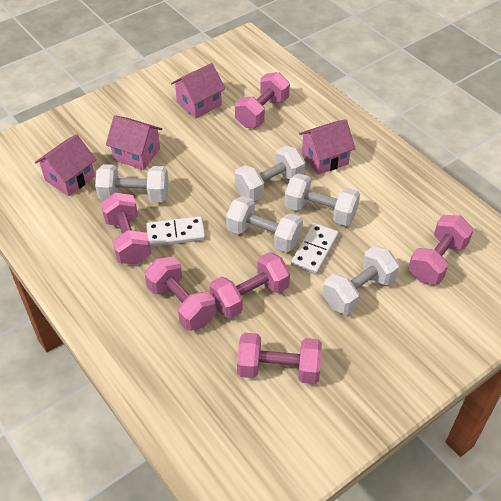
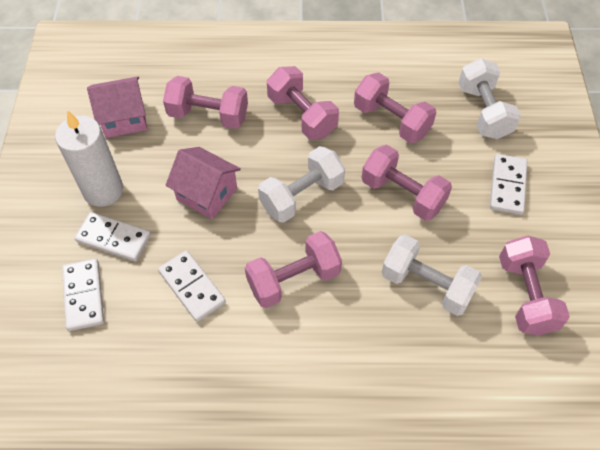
pink house: 4 -> 2
white candle: 0 -> 1
white domino: 2 -> 4
white dumbbell: 5 -> 3

